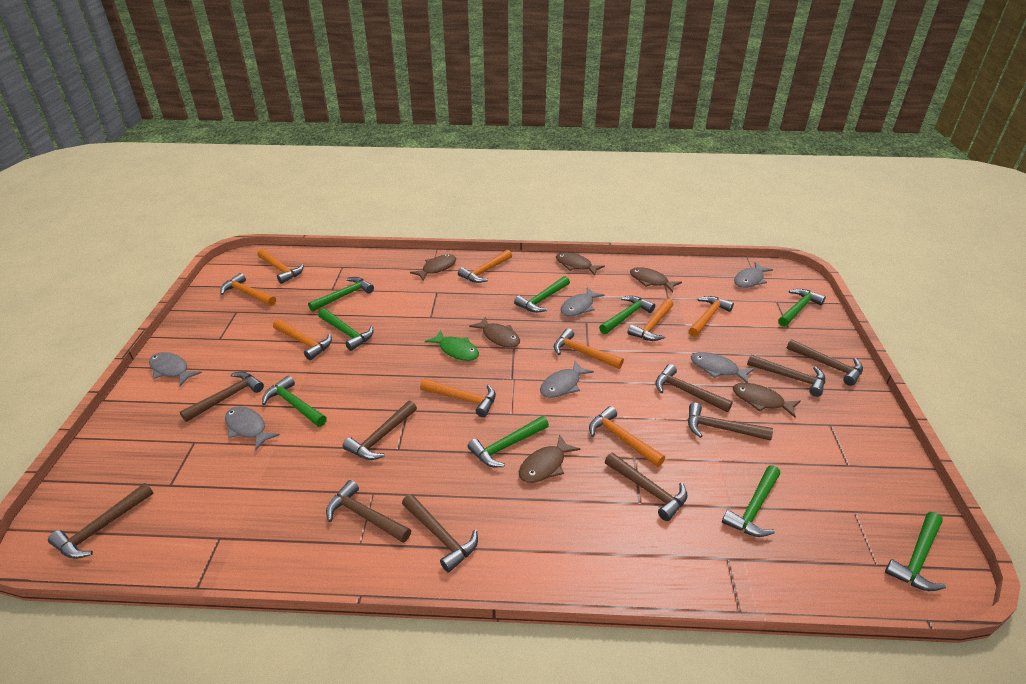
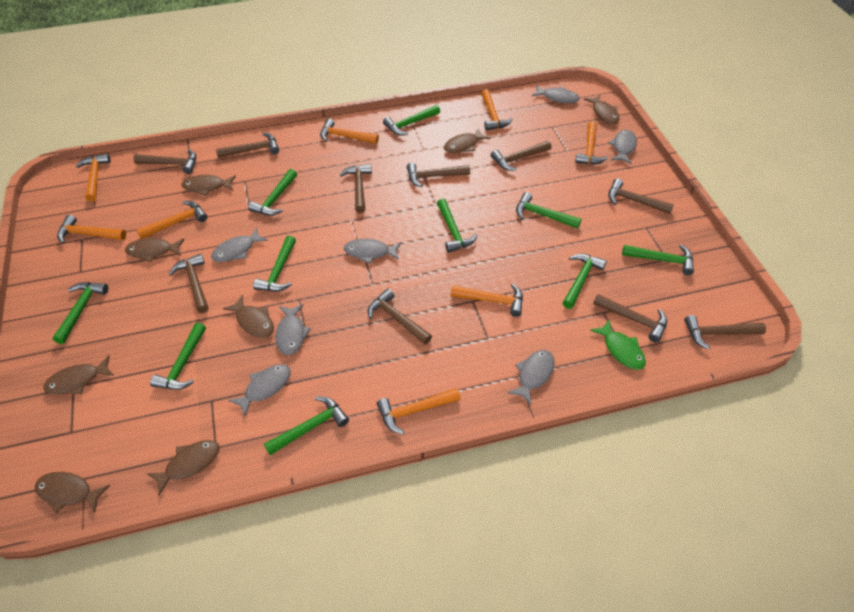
brown fish: 6 -> 8
green hammer: 9 -> 10
grey fish: 6 -> 7
orange hammer: 9 -> 8

